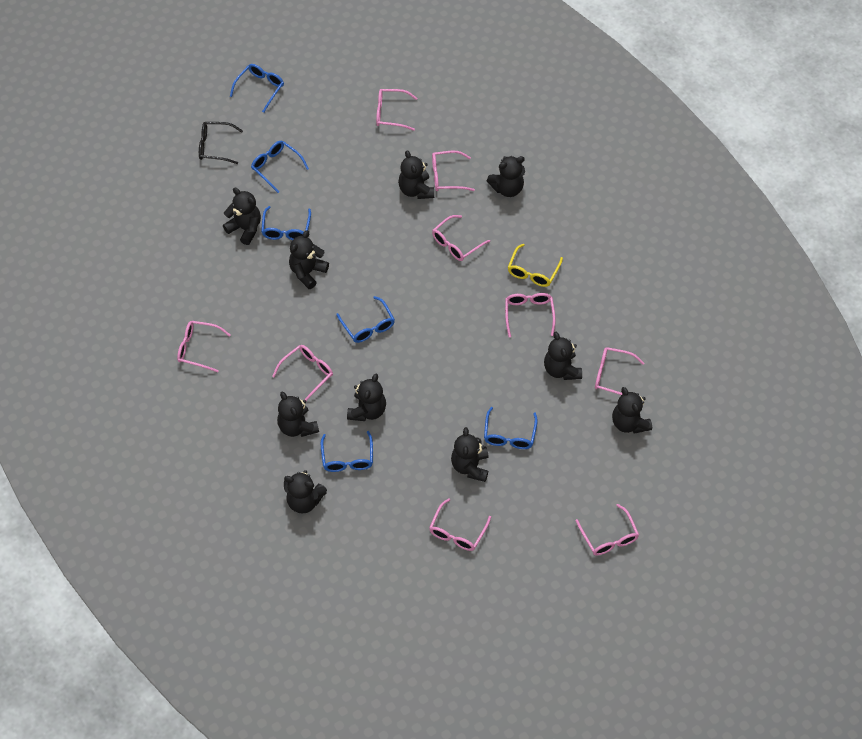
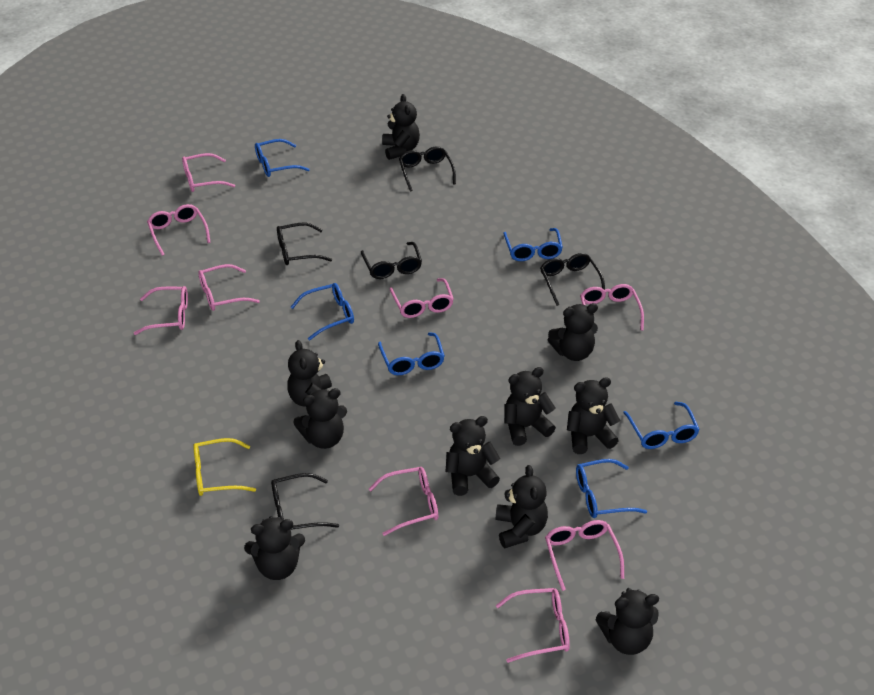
black glasses: 1 -> 5

